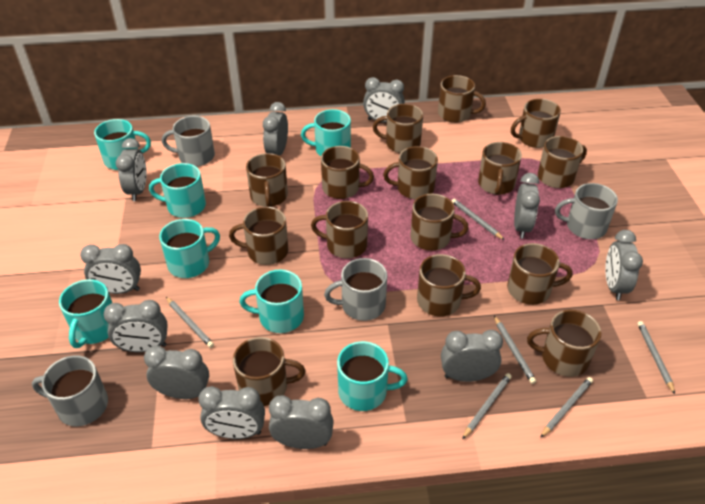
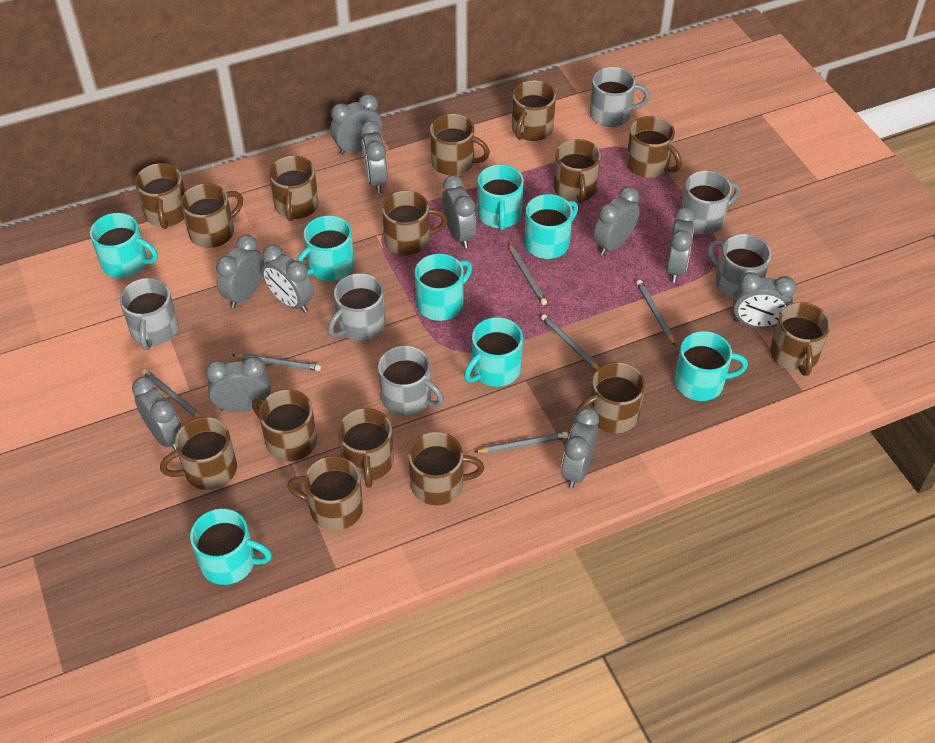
grey mug: 4 -> 6
turquoise mug: 7 -> 8

